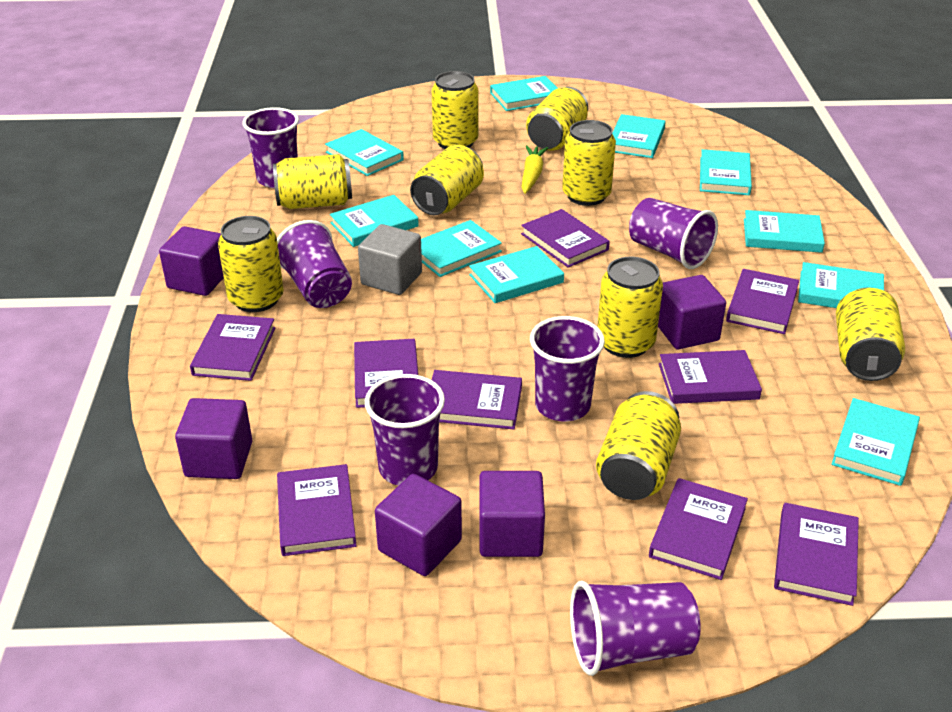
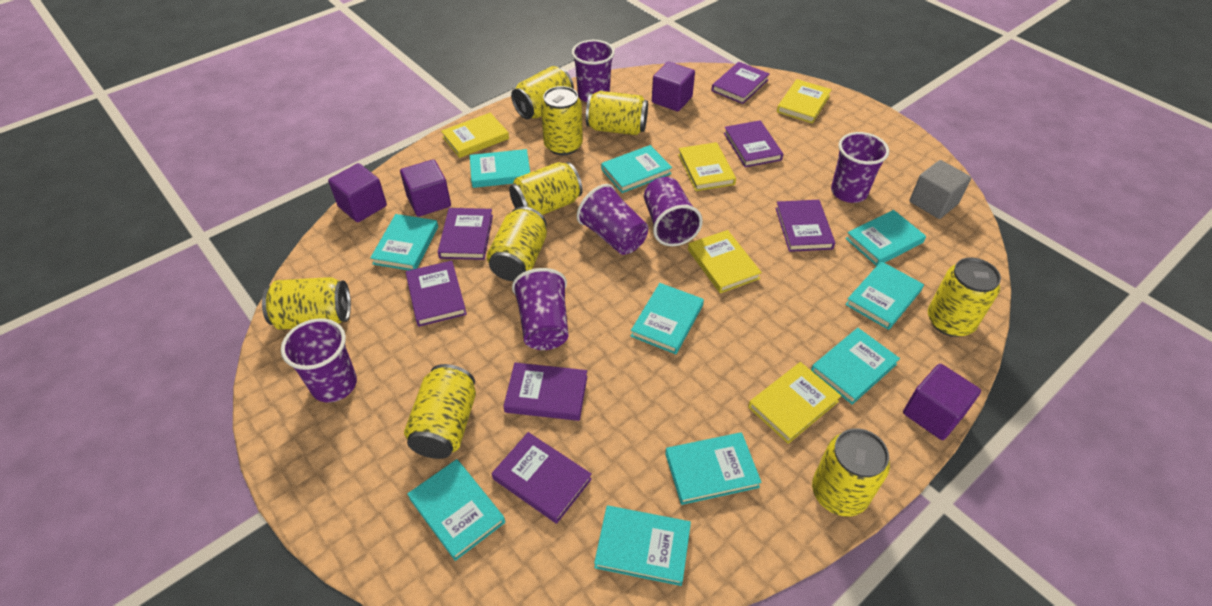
purple book: 9 -> 7
purple cube: 5 -> 4
yellow book: 0 -> 5
yellow carrot: 1 -> 0

